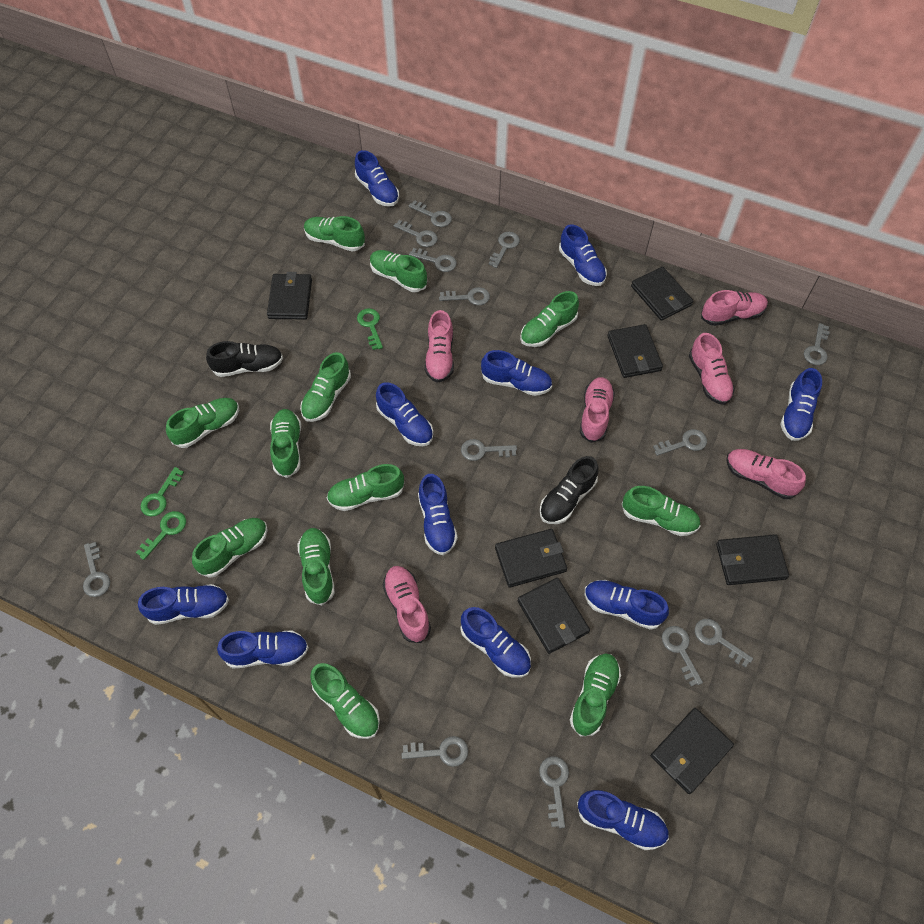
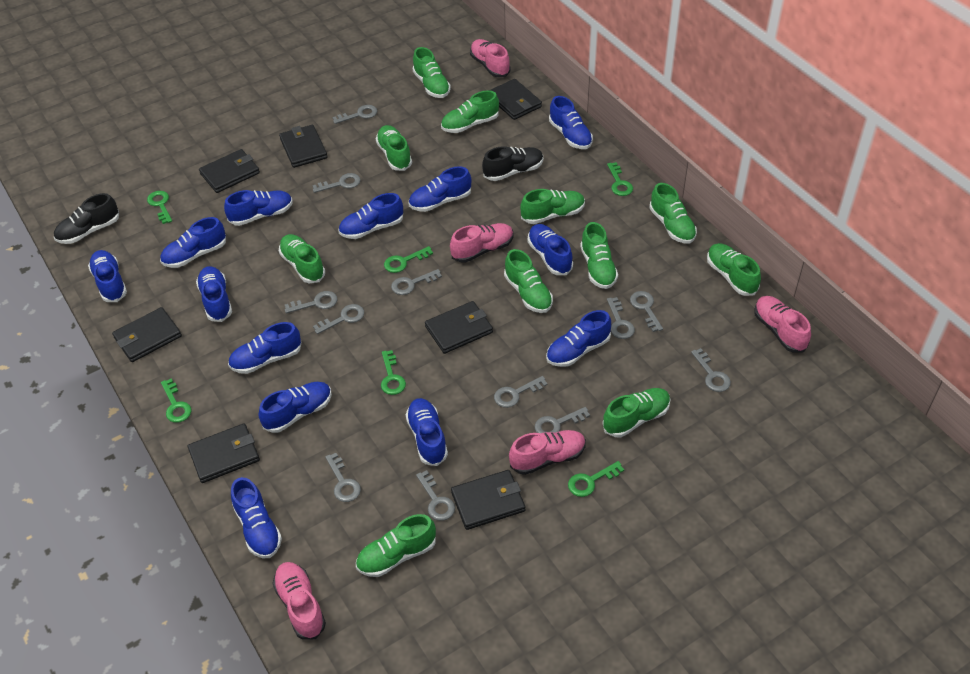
blue shoe: 11 -> 13
green key: 3 -> 6
green shoe: 12 -> 11
grey key: 13 -> 12
pink shoe: 6 -> 5

